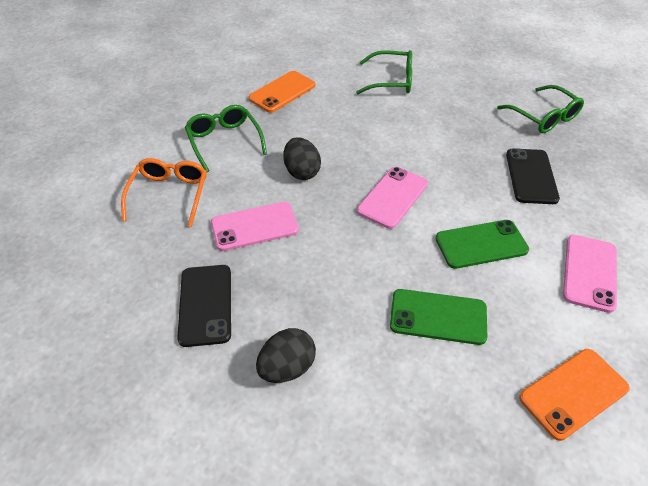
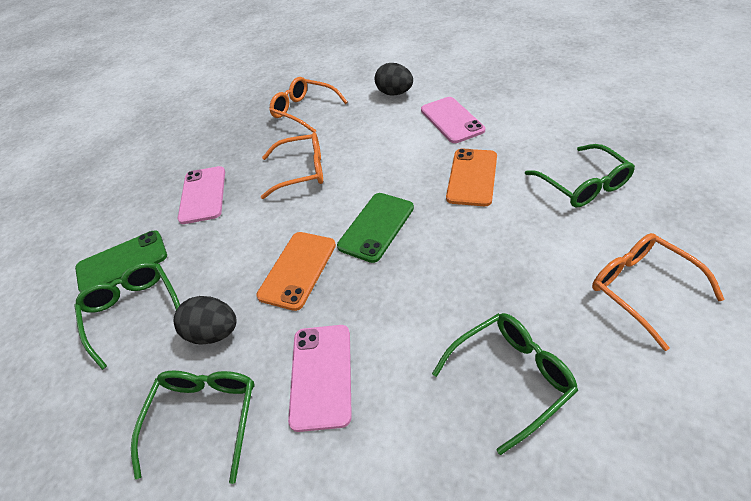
black phone: 2 -> 0
green glasses: 3 -> 4
orange glasses: 1 -> 3

